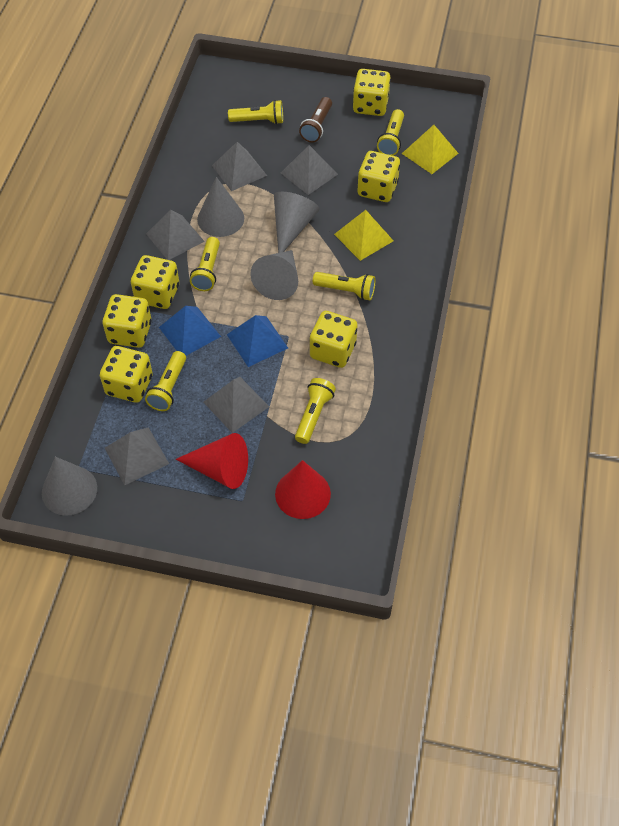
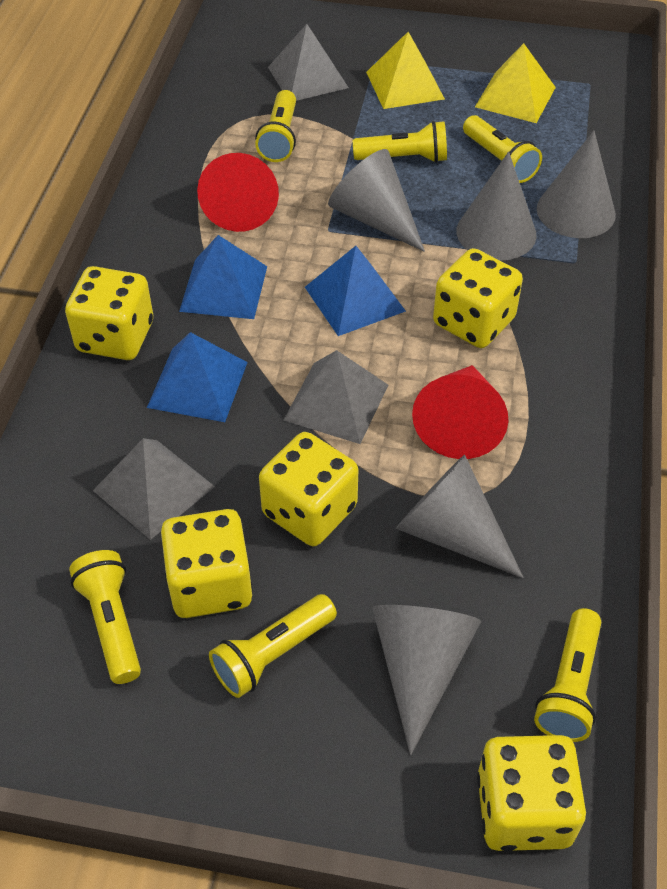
blue pyramid: 2 -> 3
brown flashlight: 1 -> 0
grey cone: 4 -> 5
grey pyramid: 5 -> 3
yellow dice: 6 -> 5

